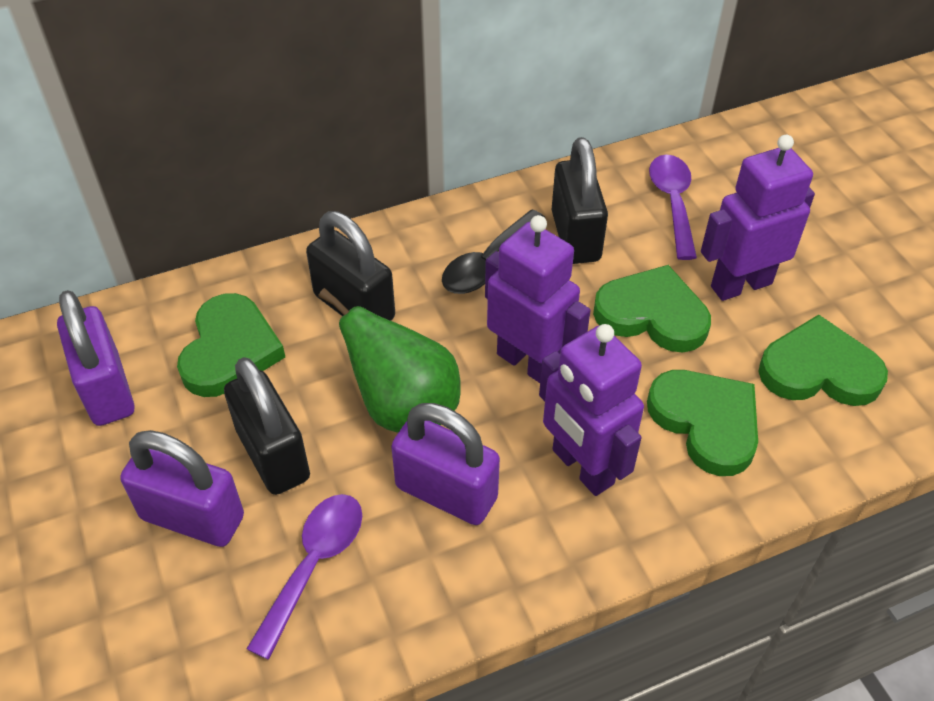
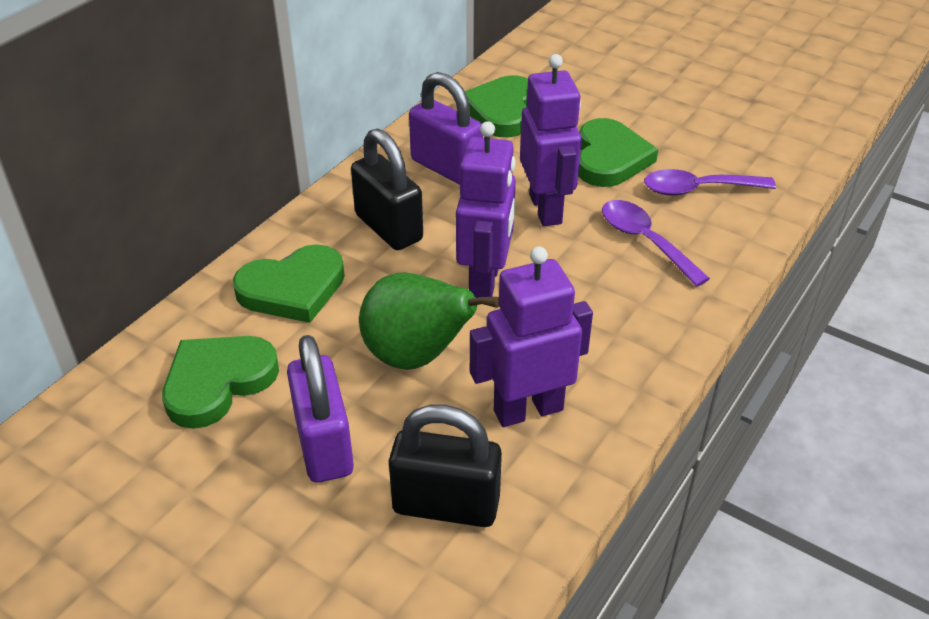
black padlock: 3 -> 2
black spoon: 1 -> 0
purple padlock: 3 -> 2

